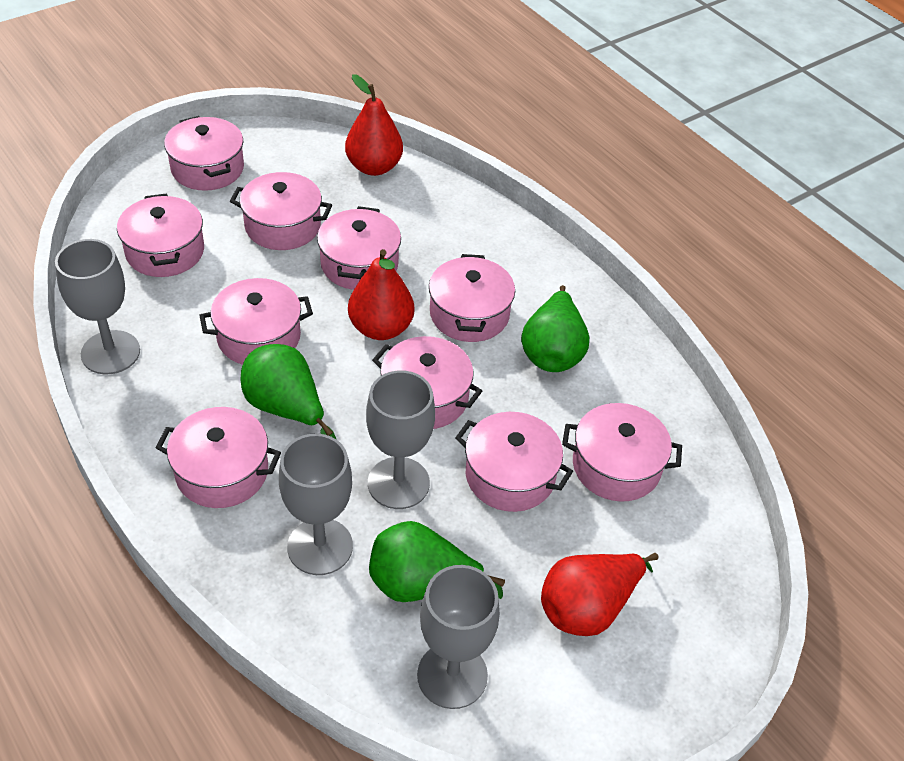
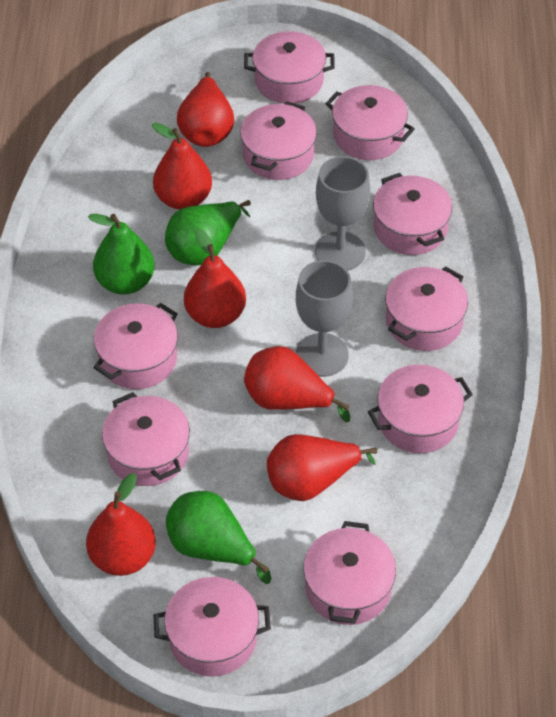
grey goblet: 4 -> 2
red pear: 3 -> 6

